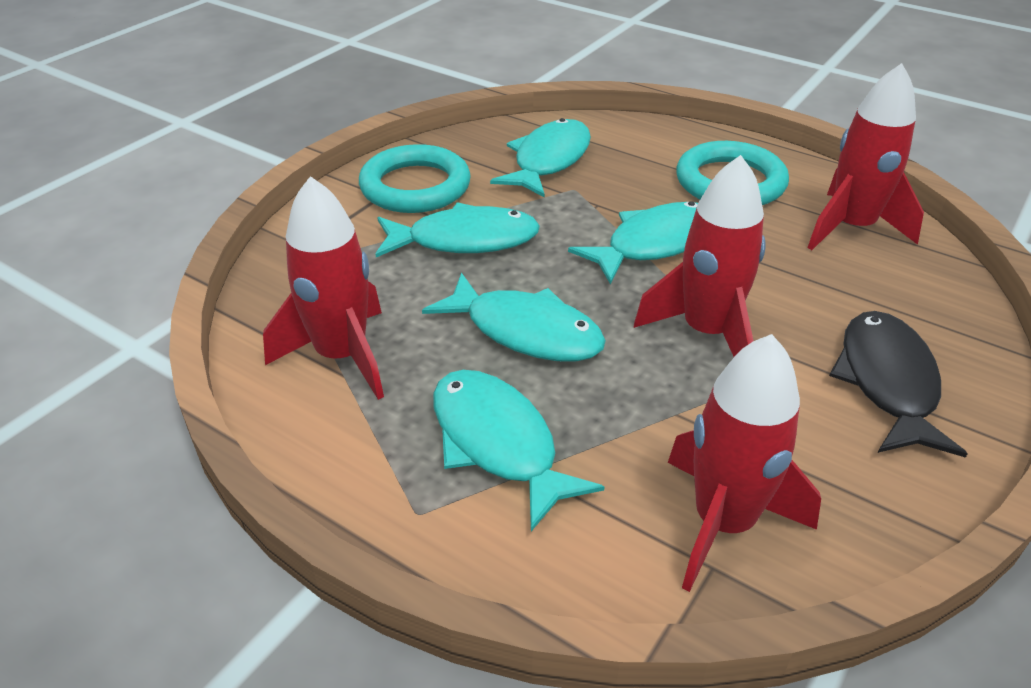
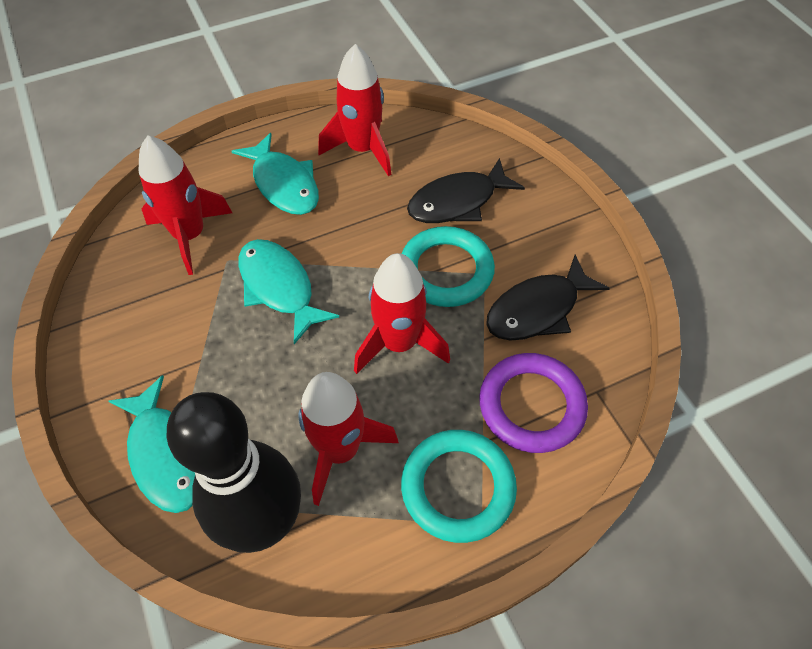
black bowling pin: 0 -> 1
black fish: 1 -> 2
purple ring: 0 -> 1
turquoise fish: 5 -> 3

